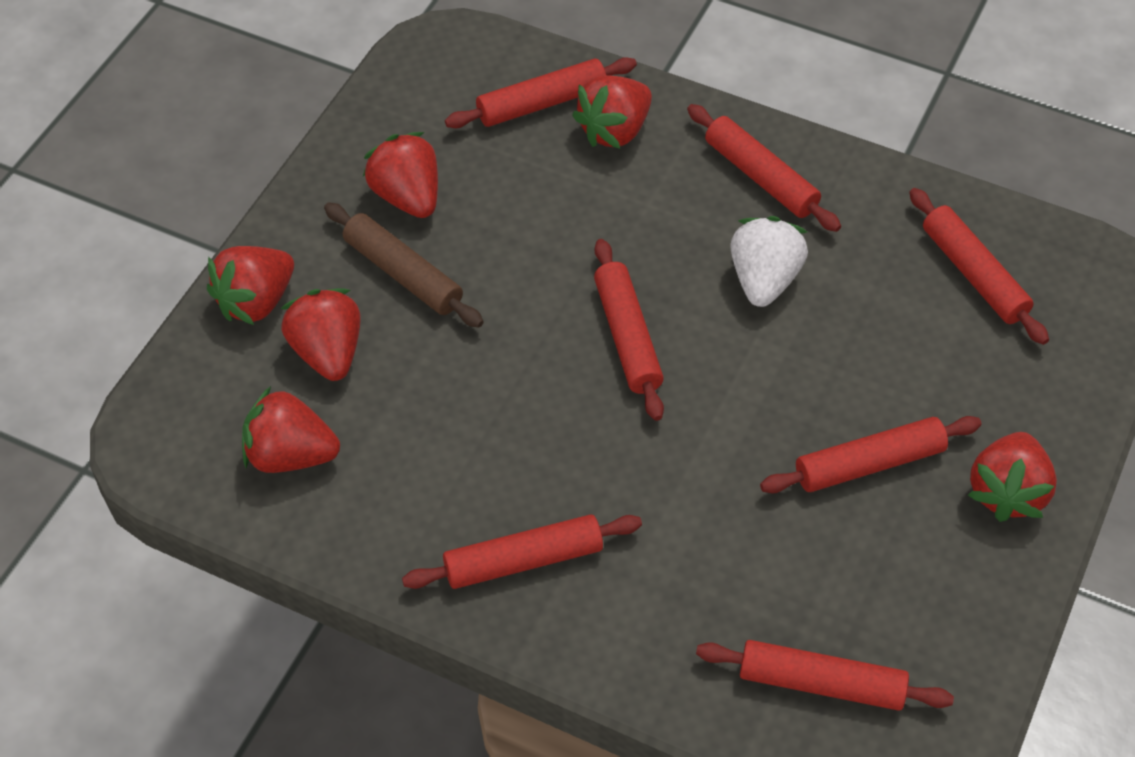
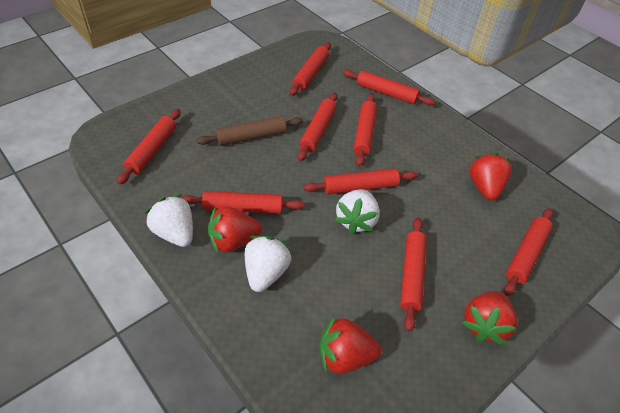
red rolling pin: 7 -> 9
red strawberry: 6 -> 4
white strawberry: 1 -> 3

